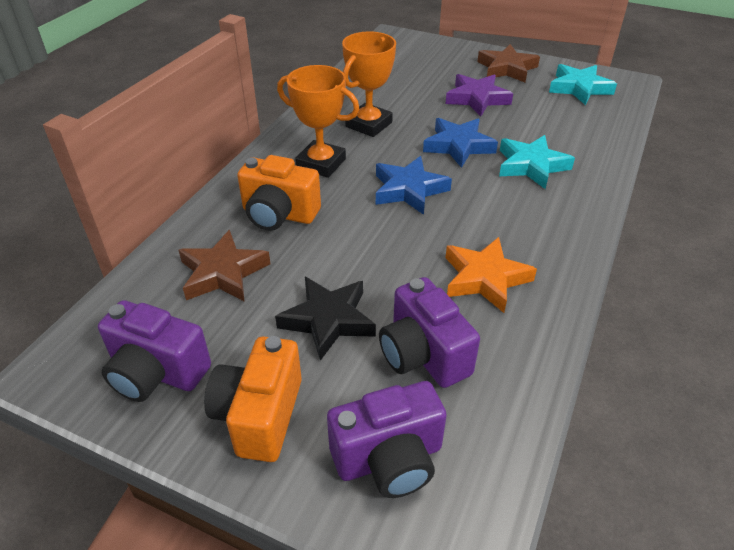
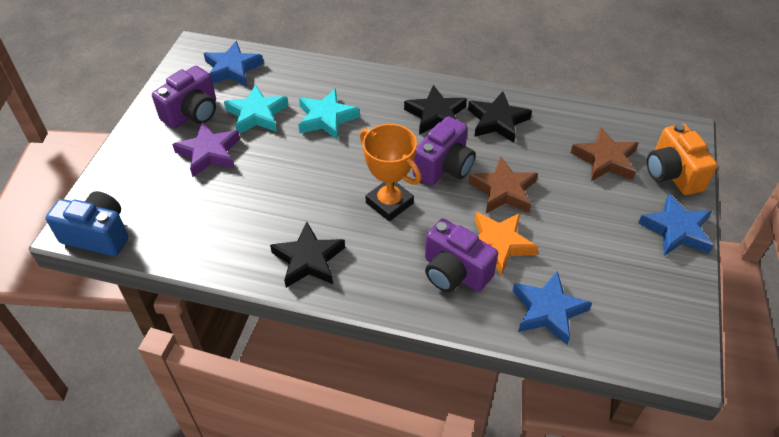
black star: 1 -> 3
blue camera: 0 -> 1
blue star: 2 -> 3
orange camera: 2 -> 1
orange trophy: 2 -> 1

